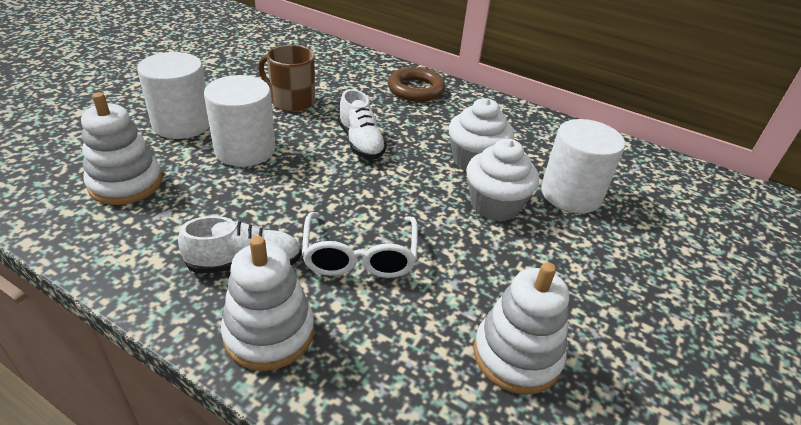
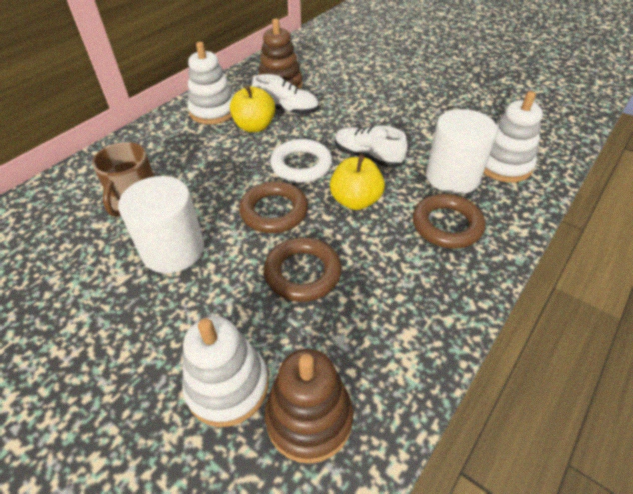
brown ring: 1 -> 3
brown stacking toy: 0 -> 2
white cupcake: 2 -> 0
white cylinder: 3 -> 2
white glasses: 1 -> 0
white ring: 0 -> 1
yellow apple: 0 -> 2

